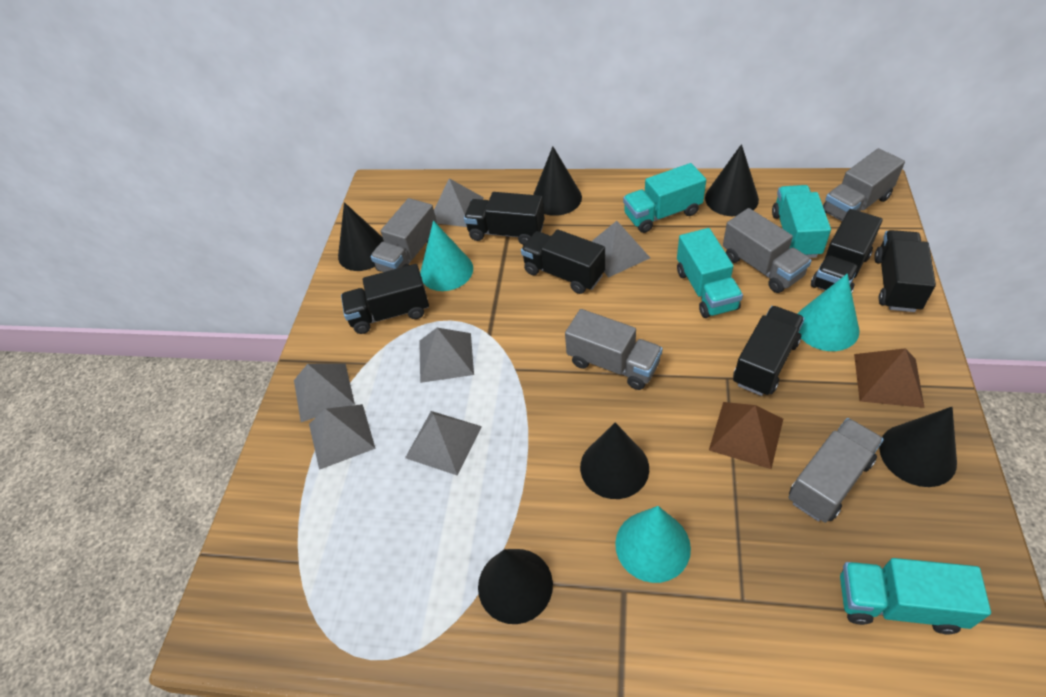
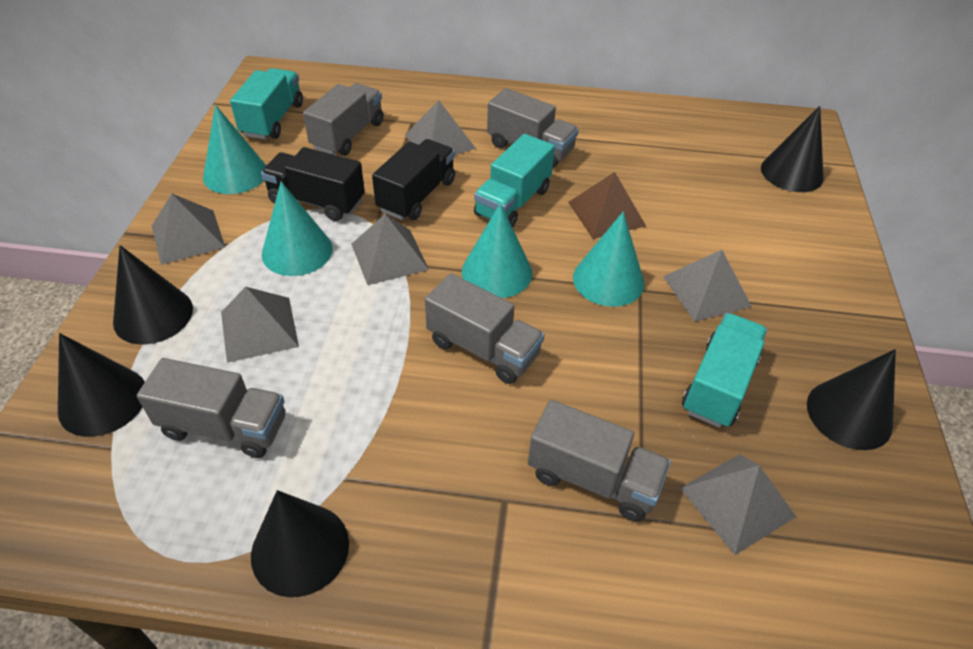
black cone: 6 -> 5
black truck: 6 -> 2
brown pyramid: 2 -> 1
turquoise cone: 3 -> 4
turquoise truck: 4 -> 3

